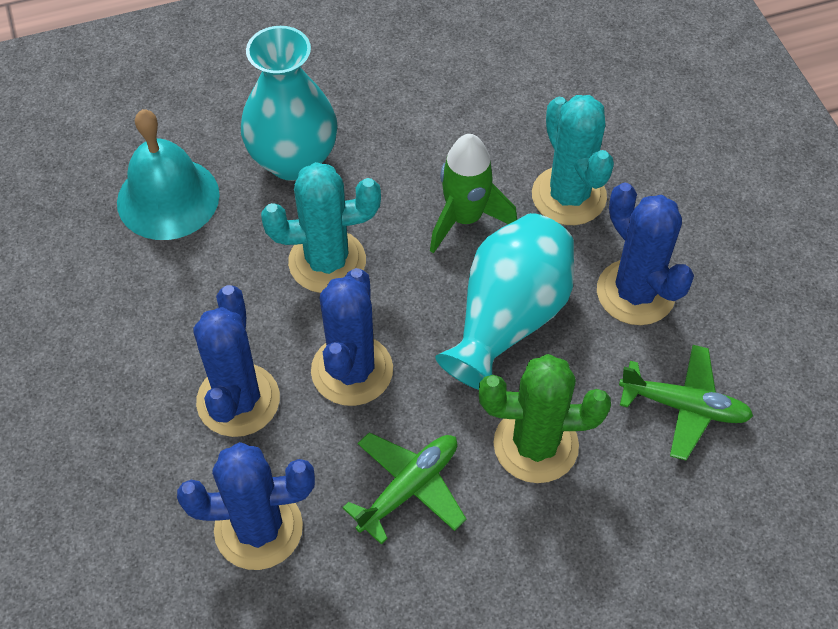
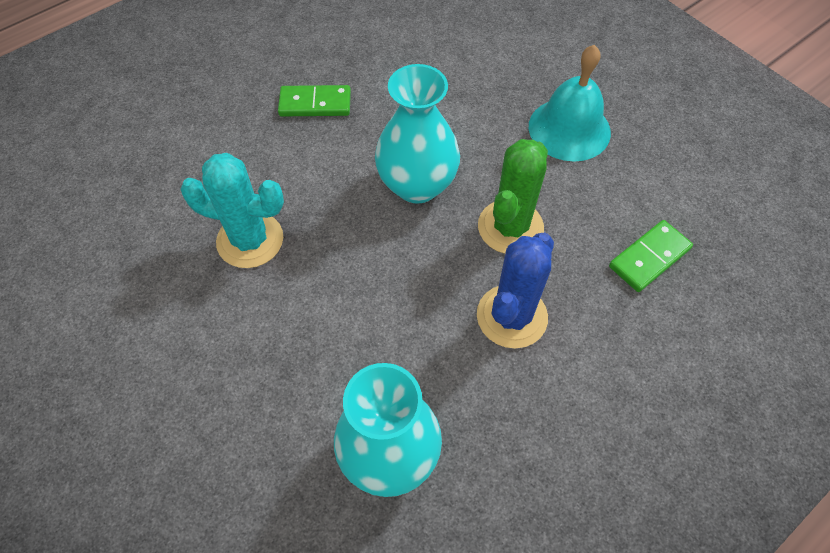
blue cactus: 4 -> 1
green domino: 0 -> 2
green plane: 2 -> 0
green rocket: 1 -> 0
turquoise cactus: 2 -> 1

